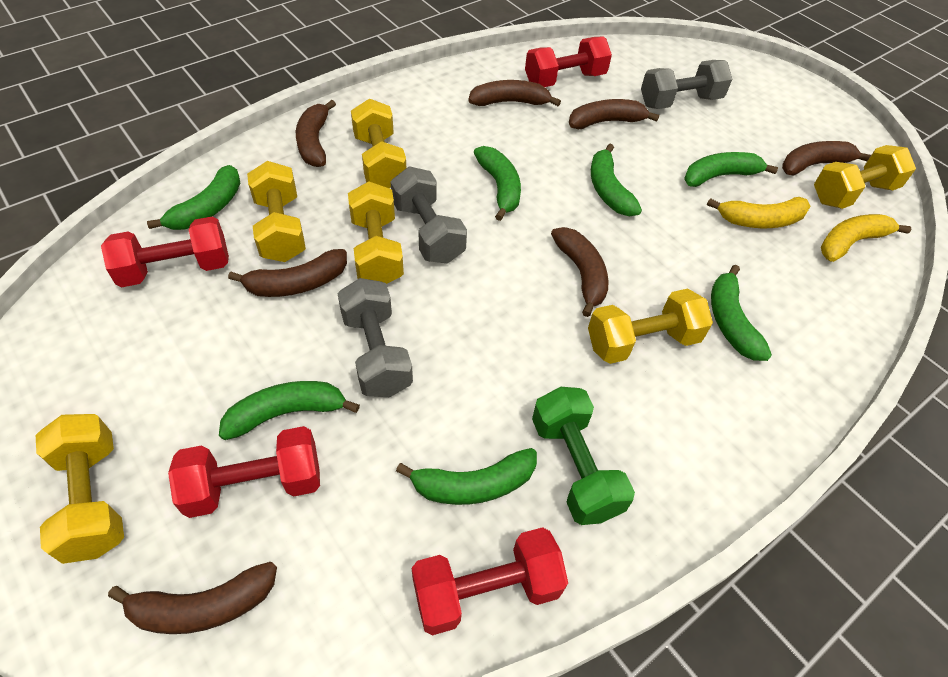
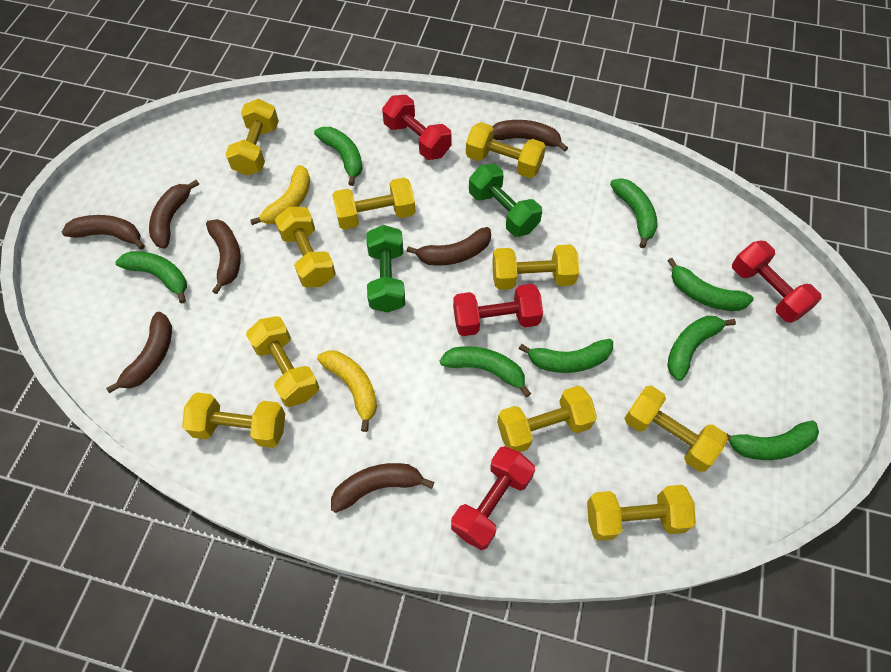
green banana: 7 -> 8
green dumbbell: 1 -> 2
grey dumbbell: 3 -> 0
yellow dumbbell: 6 -> 10

